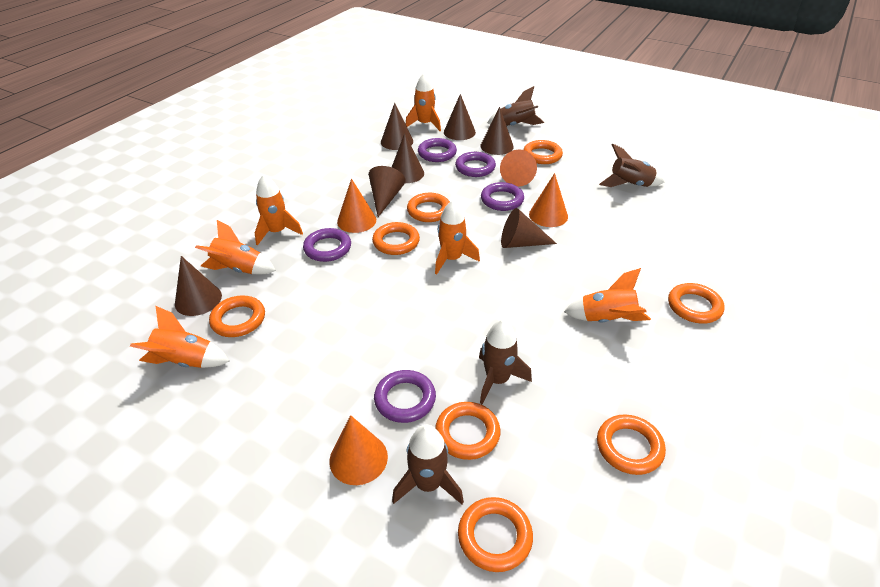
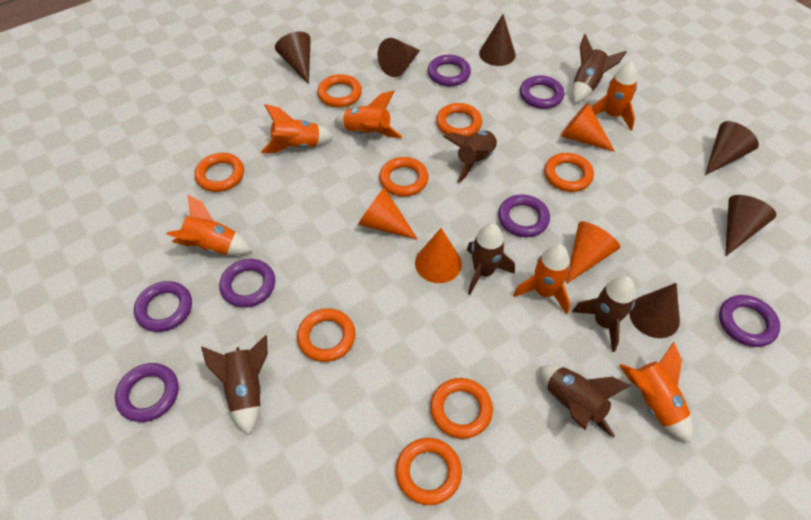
brown cone: 7 -> 6
brown rocket: 4 -> 6
purple ring: 5 -> 7

